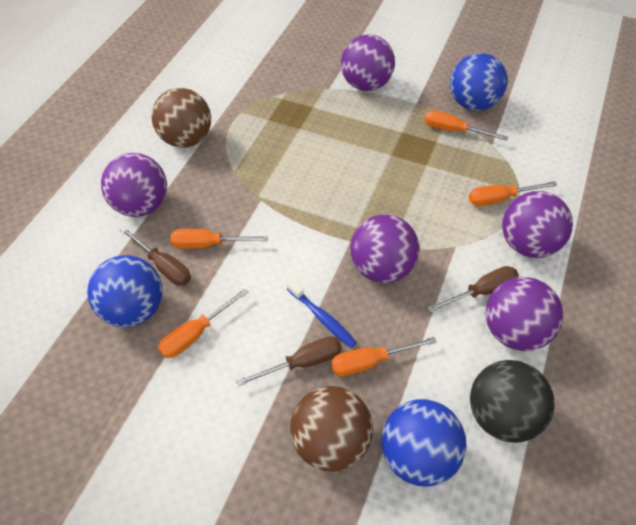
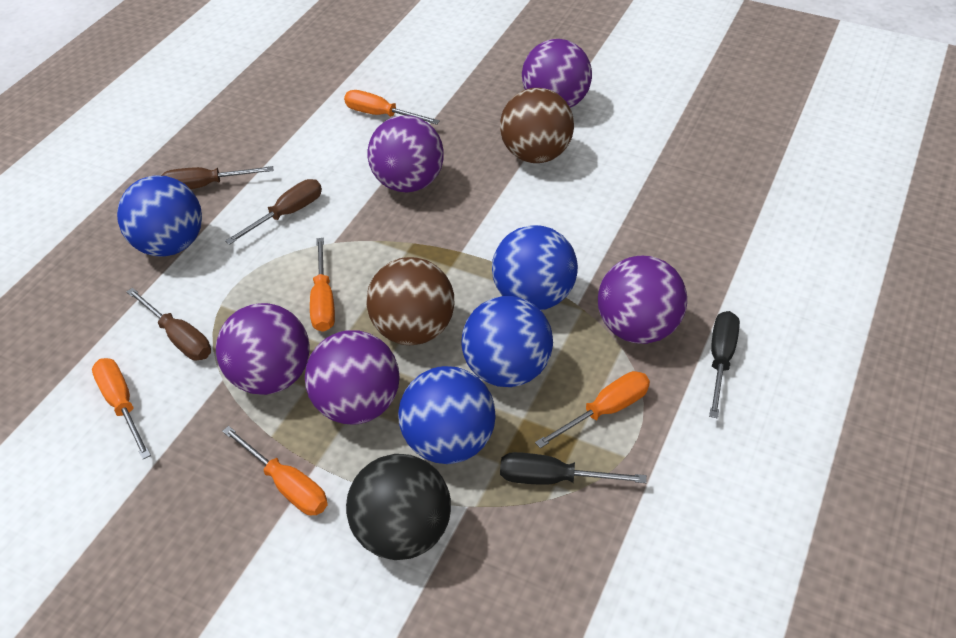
black screwdriver: 0 -> 2
blue ball: 3 -> 4
blue toothbrush: 1 -> 0

